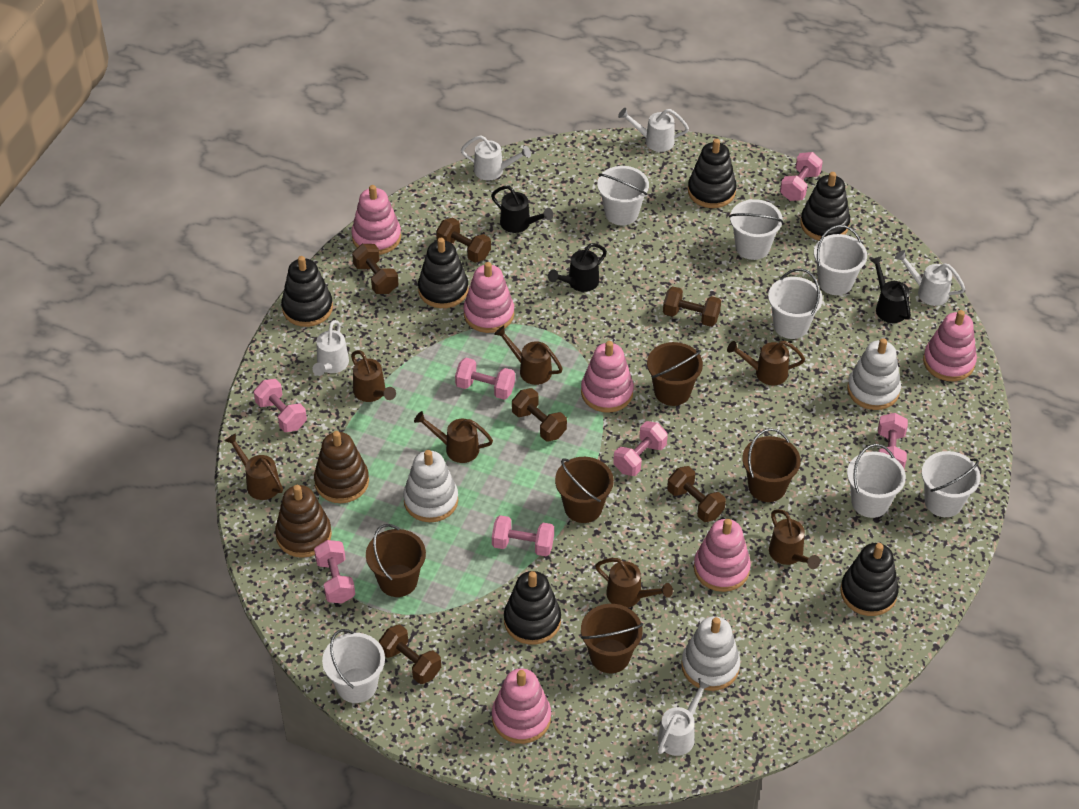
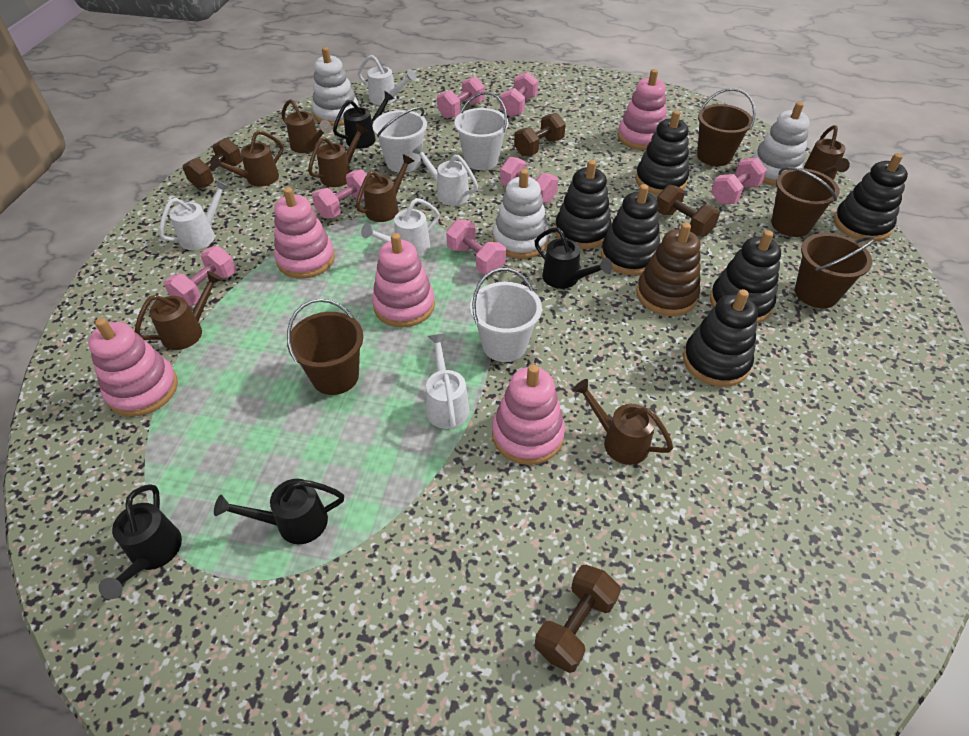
black watering can: 3 -> 4
brown bucket: 5 -> 4
brown dumbbell: 6 -> 4
brown stacking toy: 2 -> 1
pink stacking toy: 6 -> 5
white bucket: 7 -> 3

